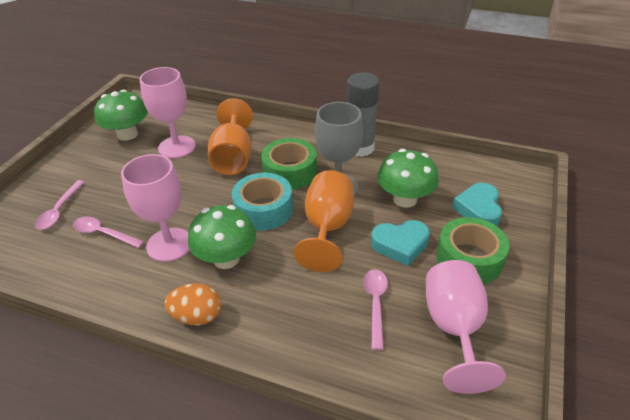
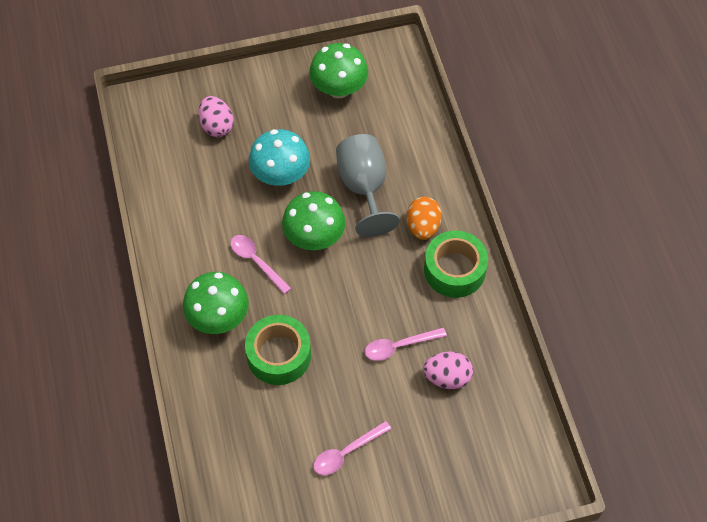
grey glue stick: 1 -> 0
orange goblet: 2 -> 0
pink egg: 0 -> 2
pink goblet: 3 -> 0
turquoise heart: 2 -> 0
turquoise mushroom: 0 -> 1
turquoise tape: 1 -> 0

